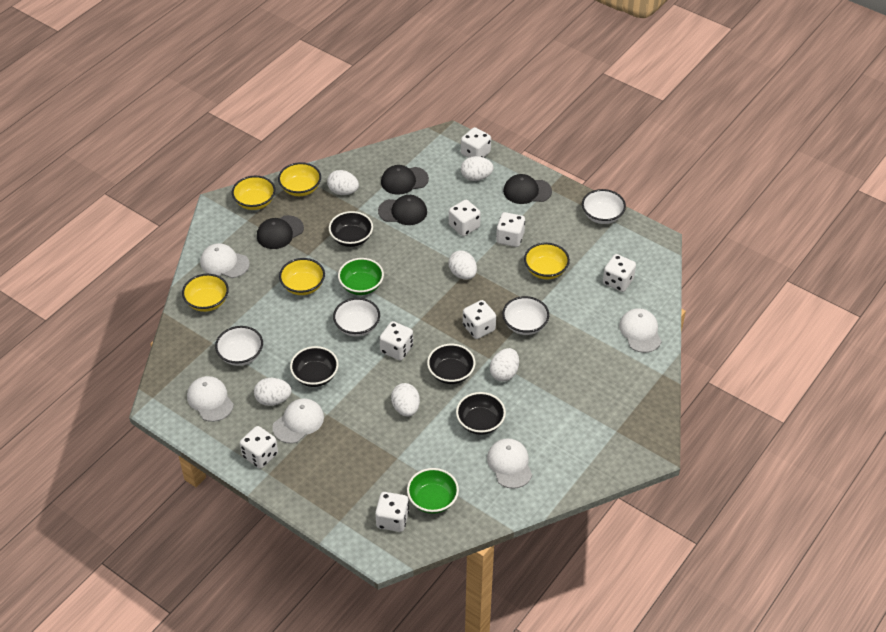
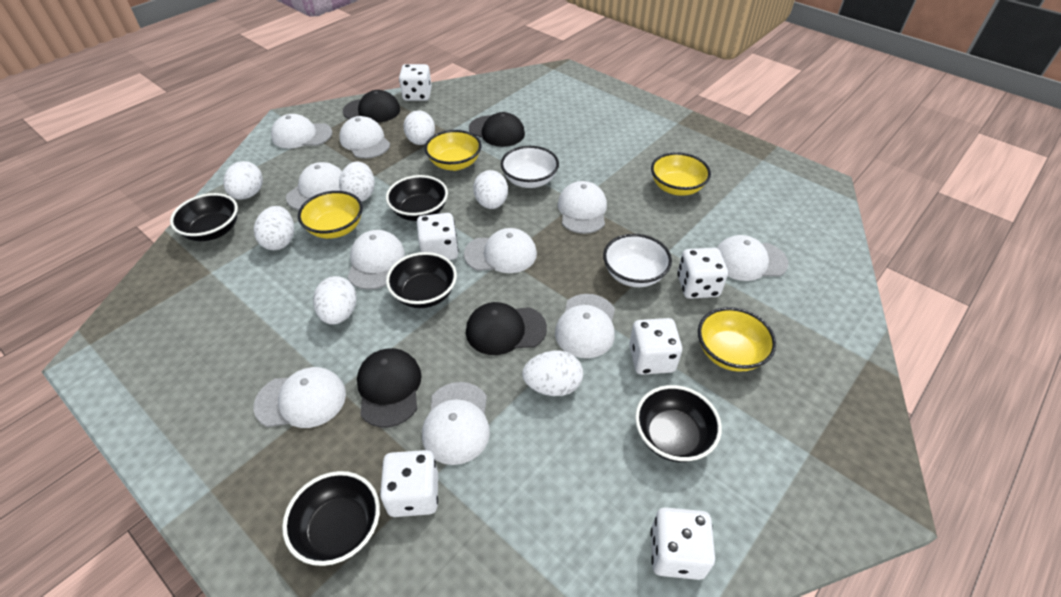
black bowl: 4 -> 5
green bowl: 2 -> 0
white bowl: 4 -> 2
white cap: 5 -> 10
white dice: 8 -> 6
white egg: 6 -> 7
yellow bowl: 5 -> 4

